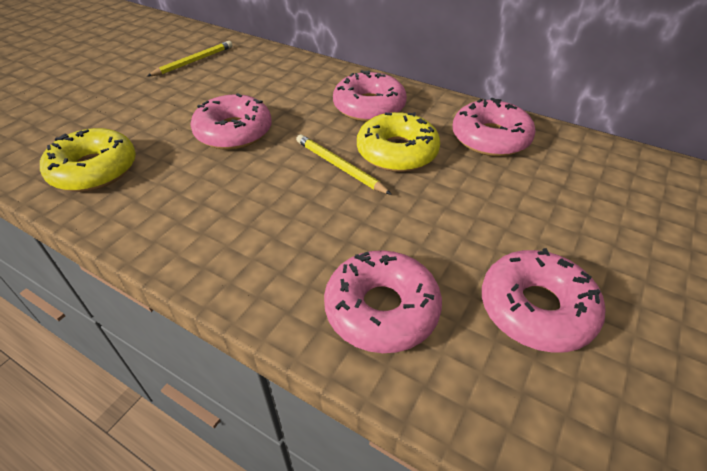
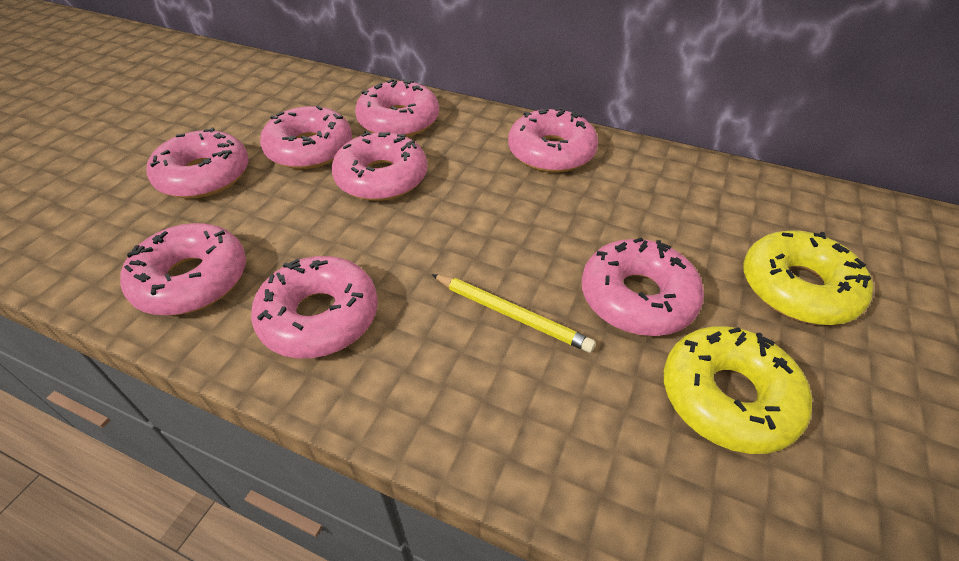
pink donut: 5 -> 8
yellow pencil: 2 -> 1

